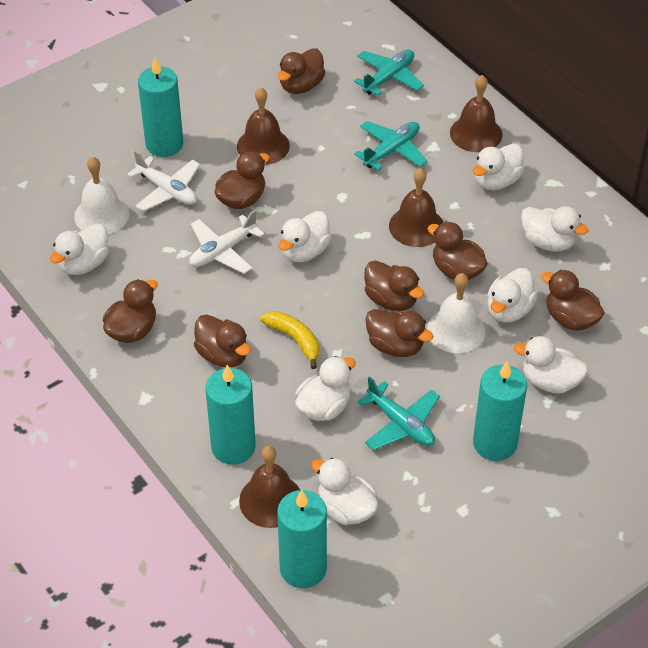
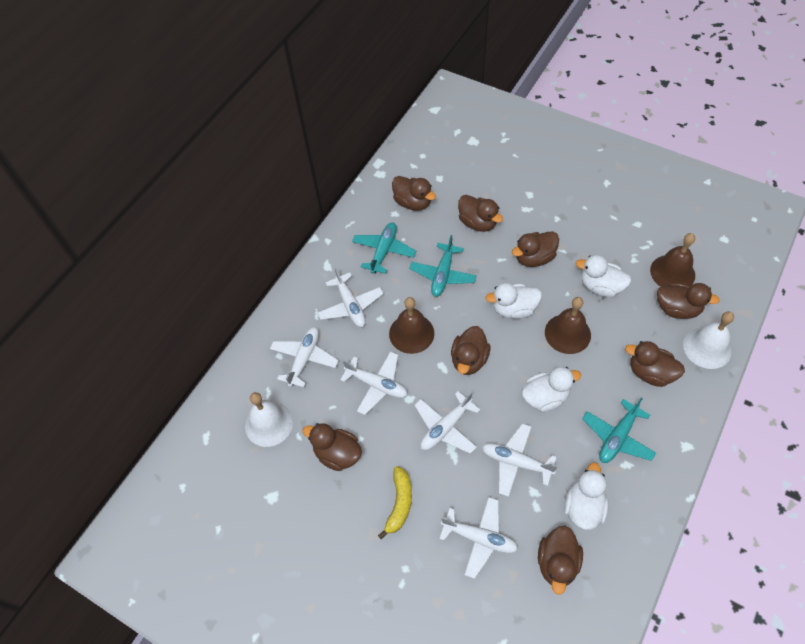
brown bell: 4 -> 3
turquoise candle: 4 -> 0
white duck: 8 -> 4
white plane: 2 -> 6

